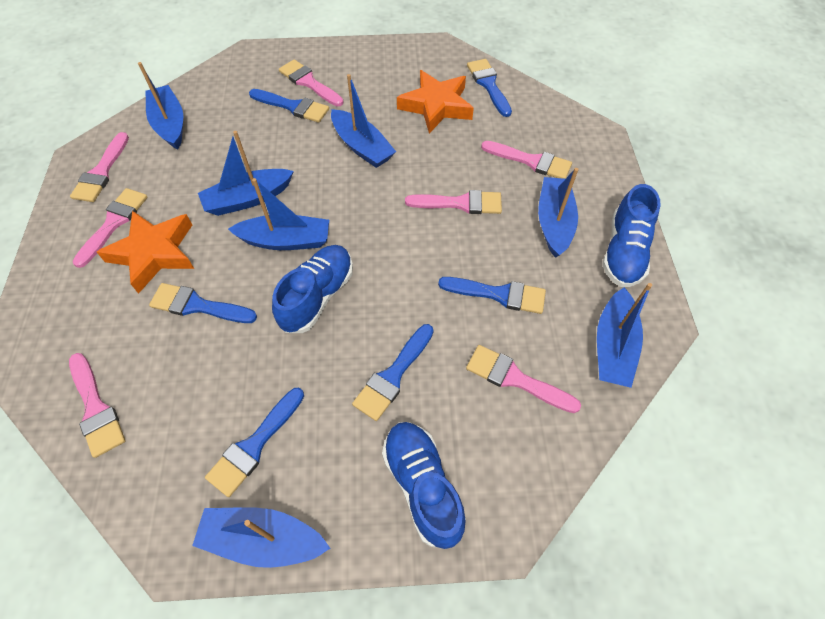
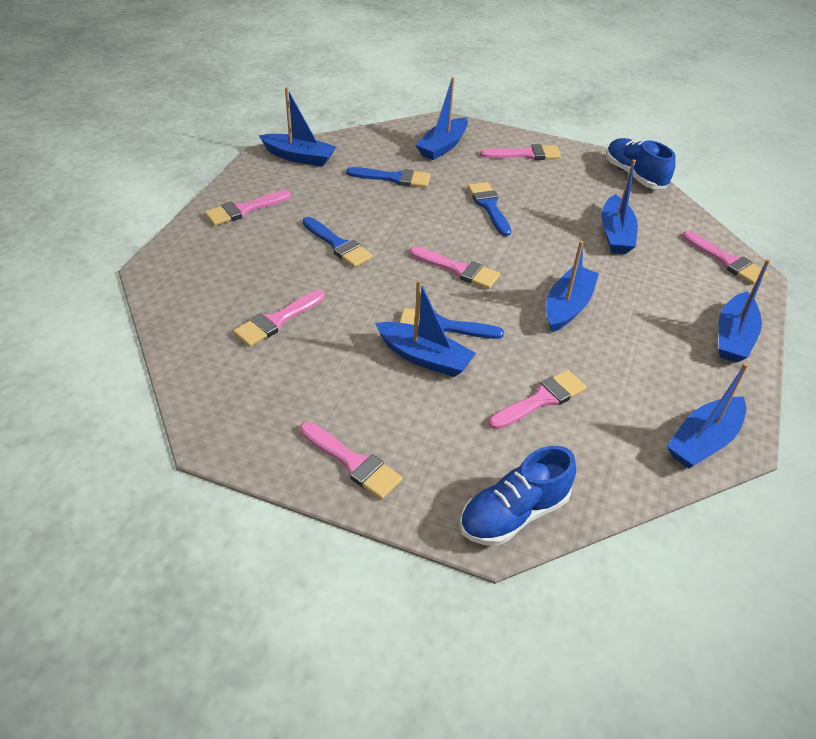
blue brush: 6 -> 4
blue shoe: 3 -> 2
orange star: 2 -> 0

